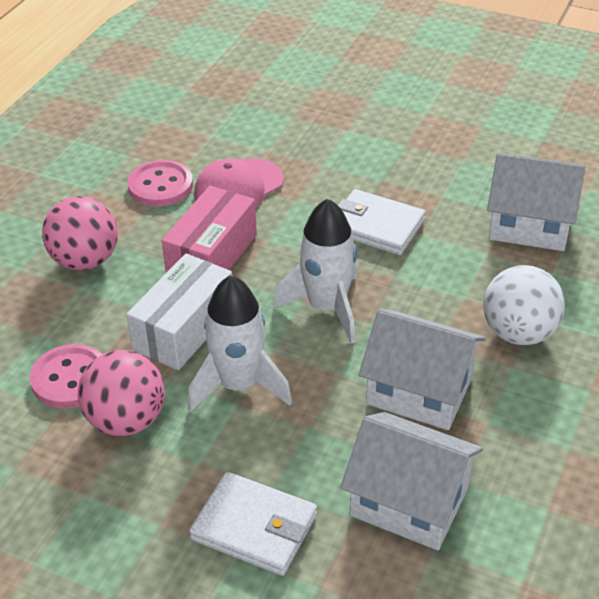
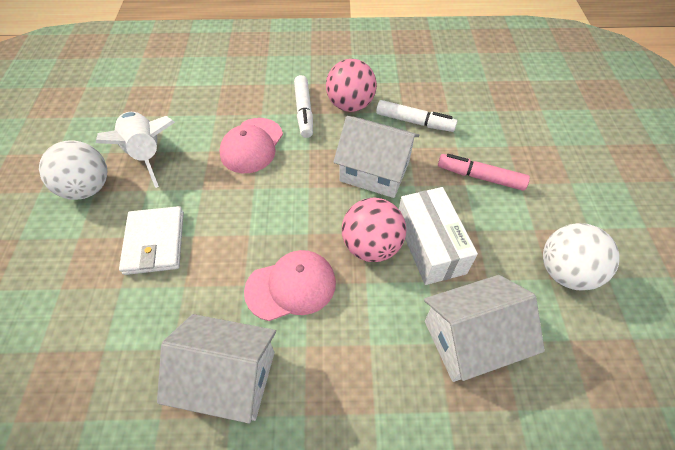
pink box: 1 -> 0
pink button: 2 -> 0
pink cap: 1 -> 2
pink marker: 0 -> 1
white ball: 1 -> 2
white marker: 0 -> 2
white rocket: 2 -> 1
white wallet: 2 -> 1

